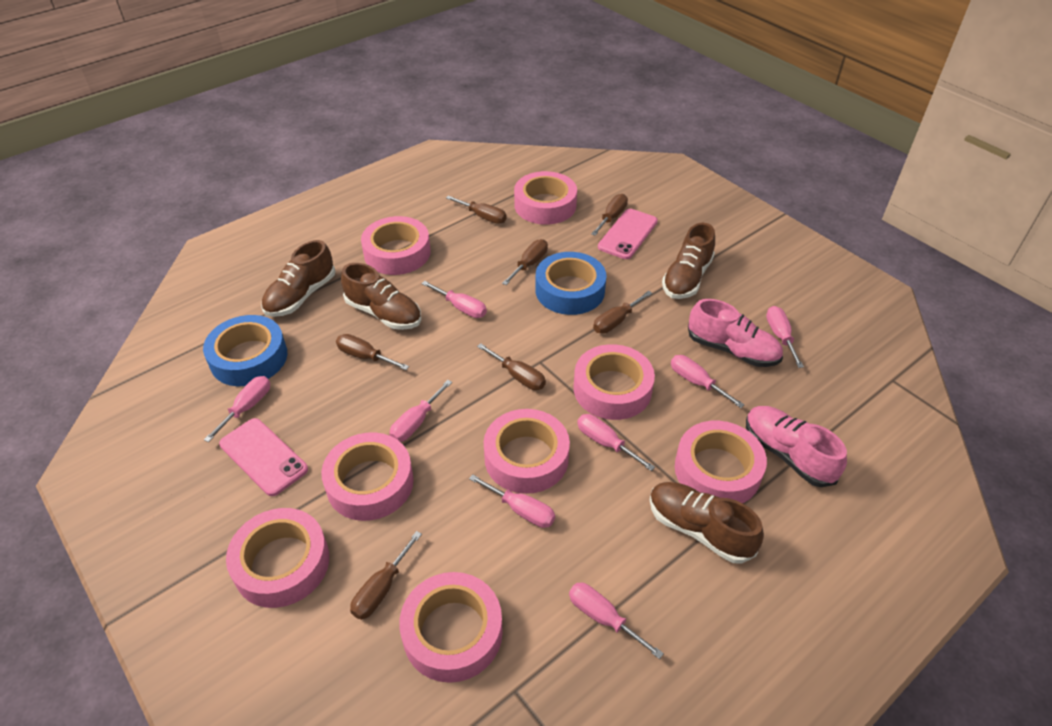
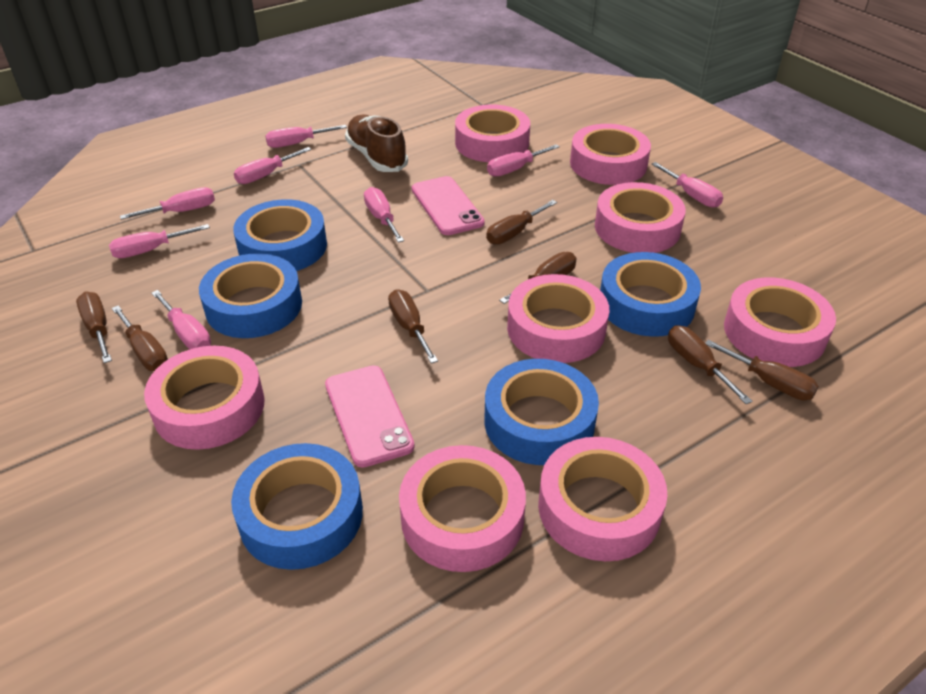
blue tape: 2 -> 5
brown shoe: 4 -> 1
pink shoe: 2 -> 0

